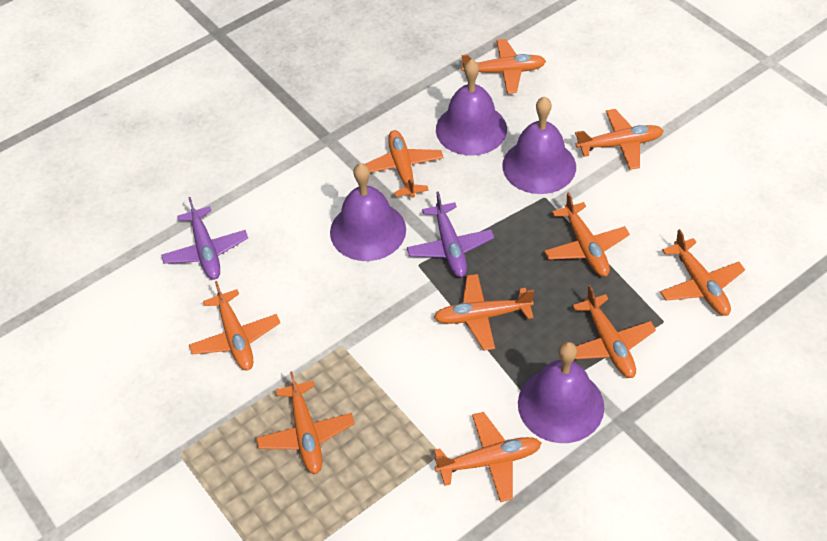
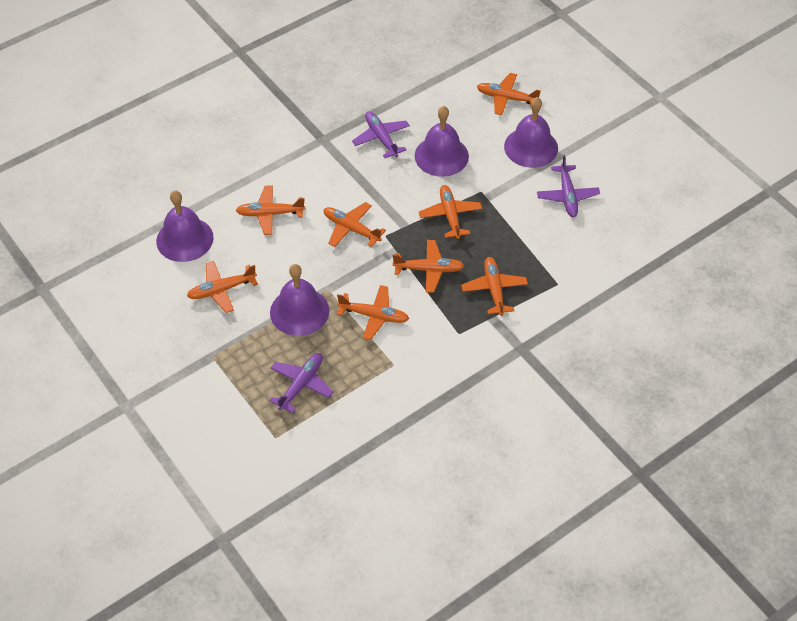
orange plane: 10 -> 8
purple plane: 2 -> 3

